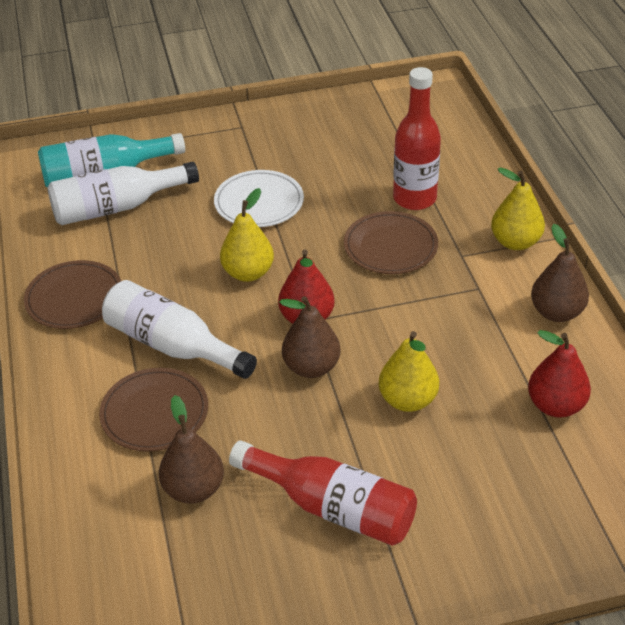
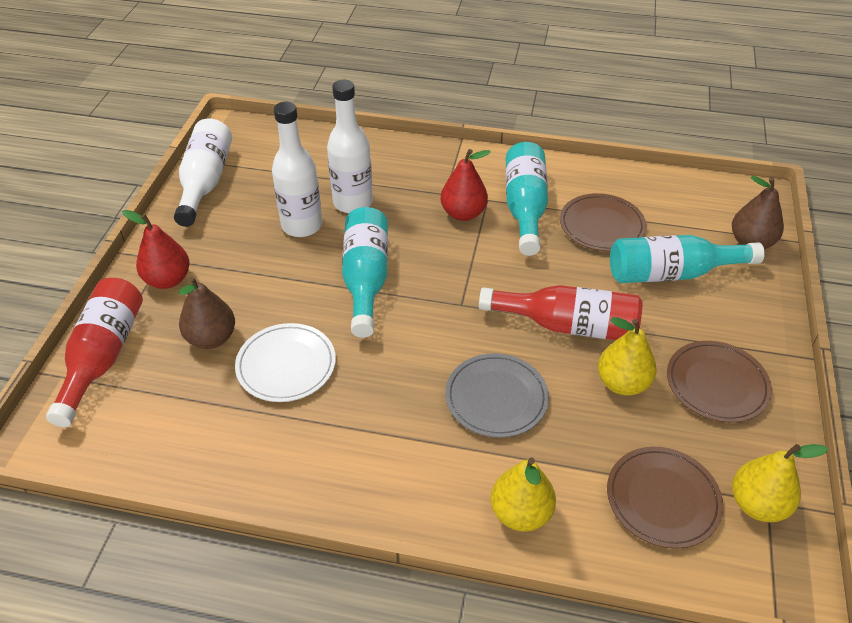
brown pear: 3 -> 2
grey plate: 0 -> 1
turquoise bottle: 1 -> 3
white bottle: 2 -> 3

